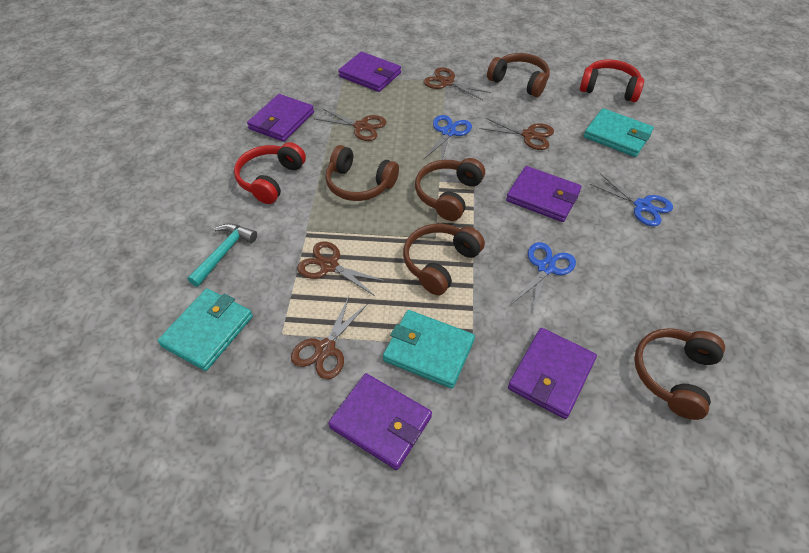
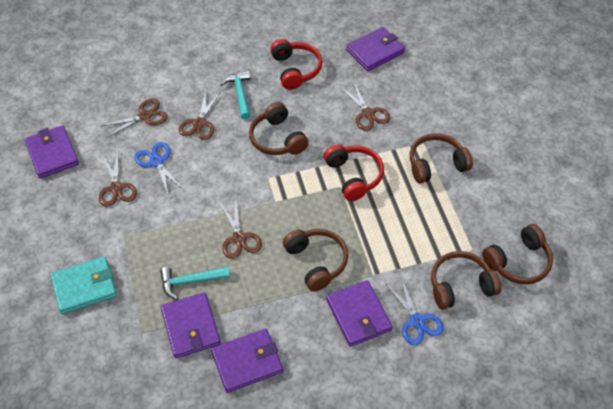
blue scissors: 3 -> 2
turquoise hammer: 1 -> 2
turquoise wallet: 3 -> 1

